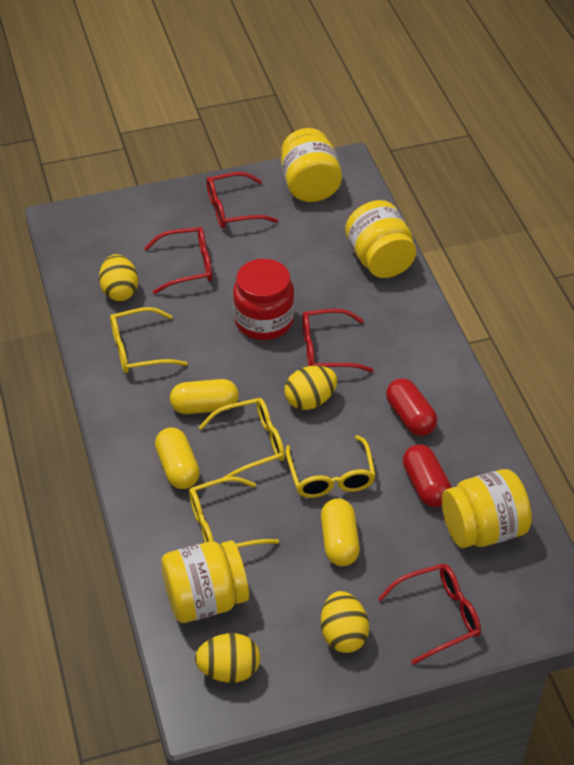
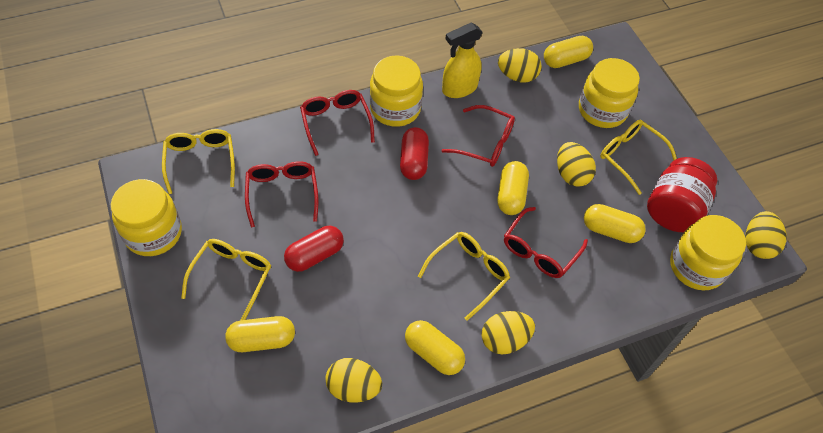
yellow capsule: 3 -> 5
yellow egg: 4 -> 5
yellow spray bottle: 0 -> 1

